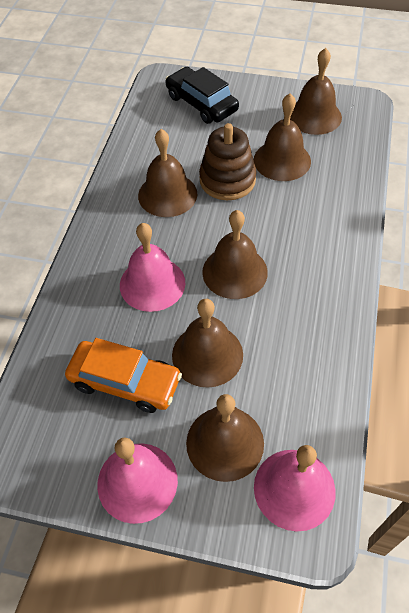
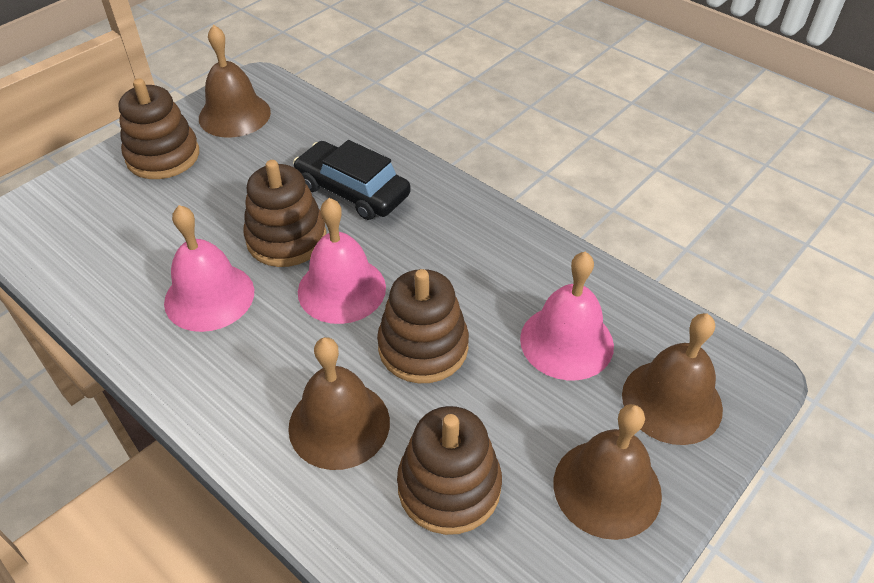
brown bell: 6 -> 4
brown stacking toy: 1 -> 4
orange car: 1 -> 0

